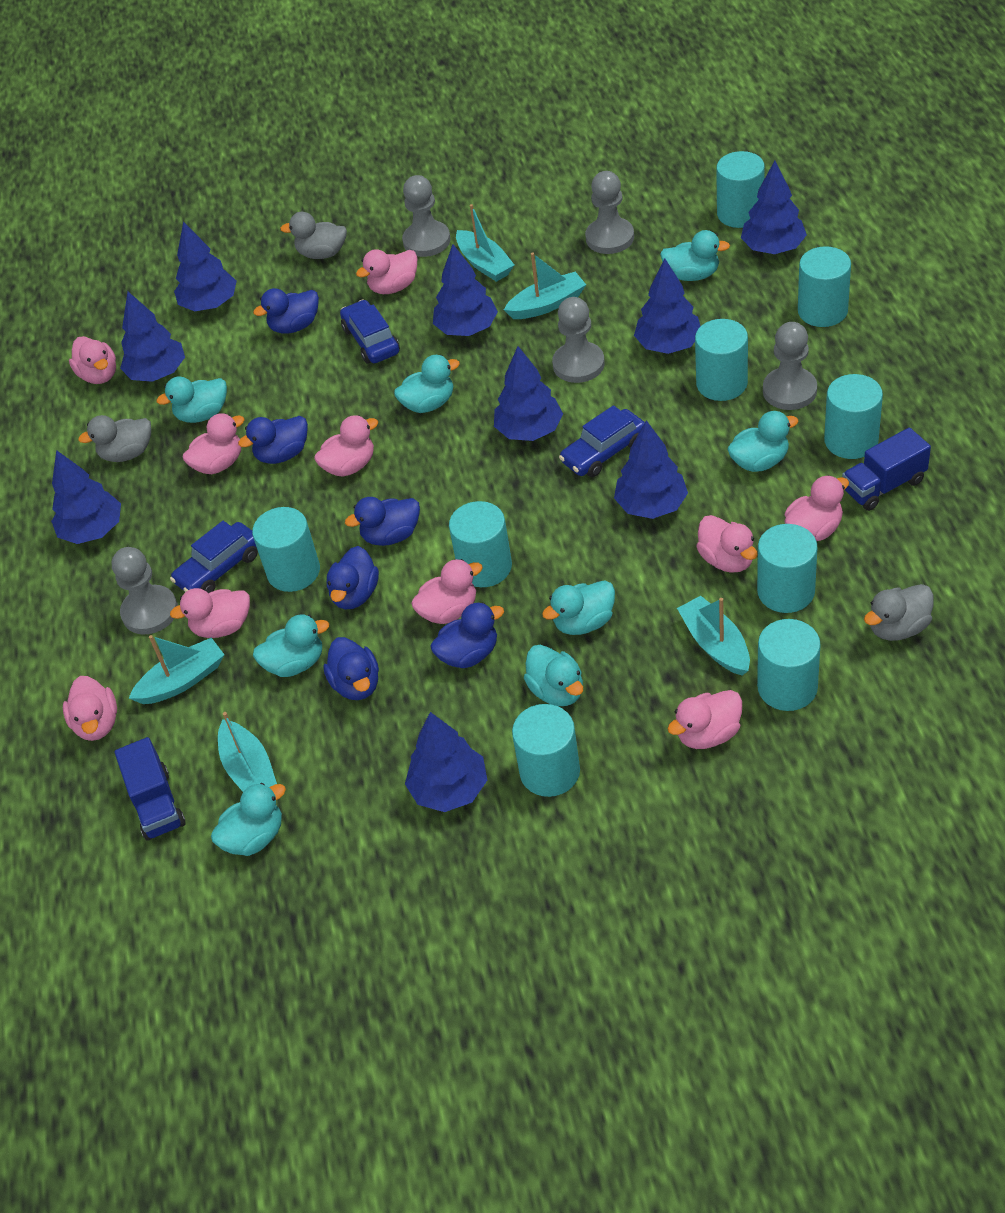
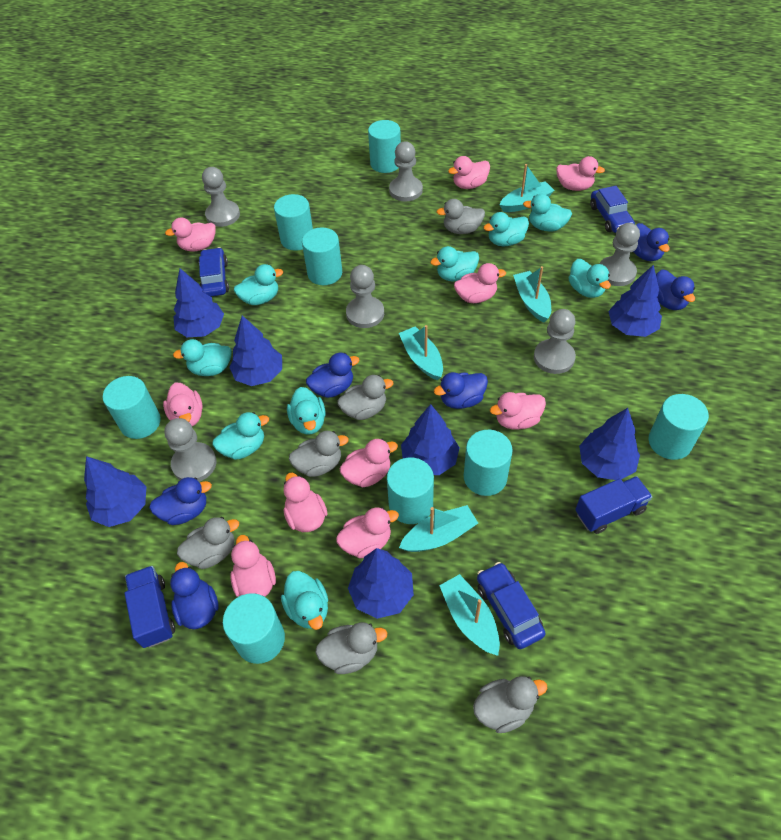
blue tree: 9 -> 7
grey duck: 3 -> 6
grey pawn: 5 -> 6
turquoise cylinder: 9 -> 8
turquoise duck: 8 -> 9

